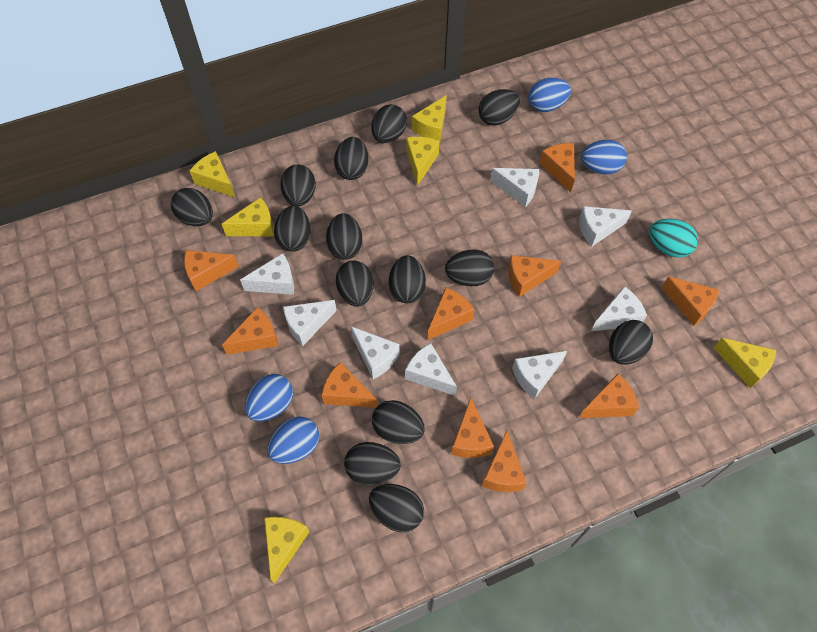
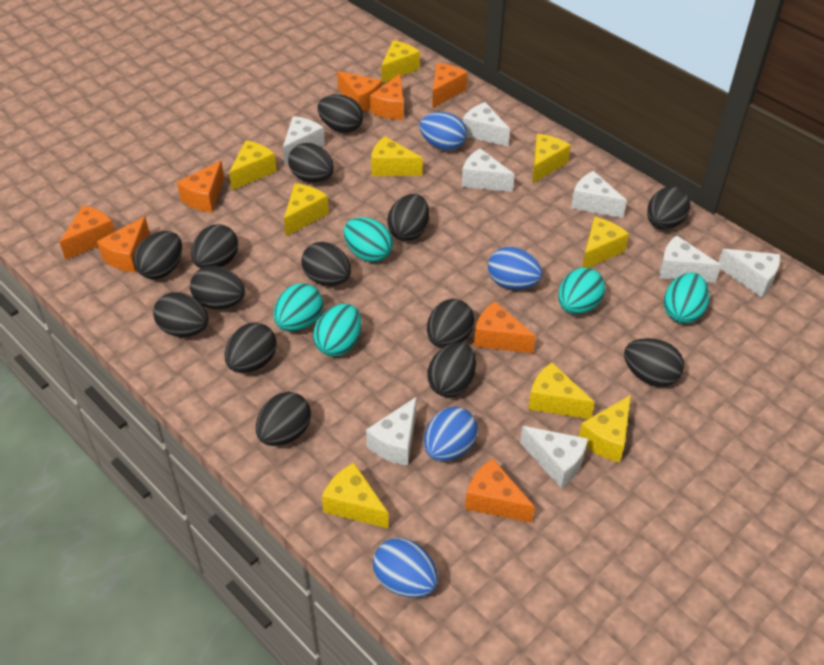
orange cheese: 10 -> 8
turquoise egg: 1 -> 5
yellow cheese: 6 -> 9

